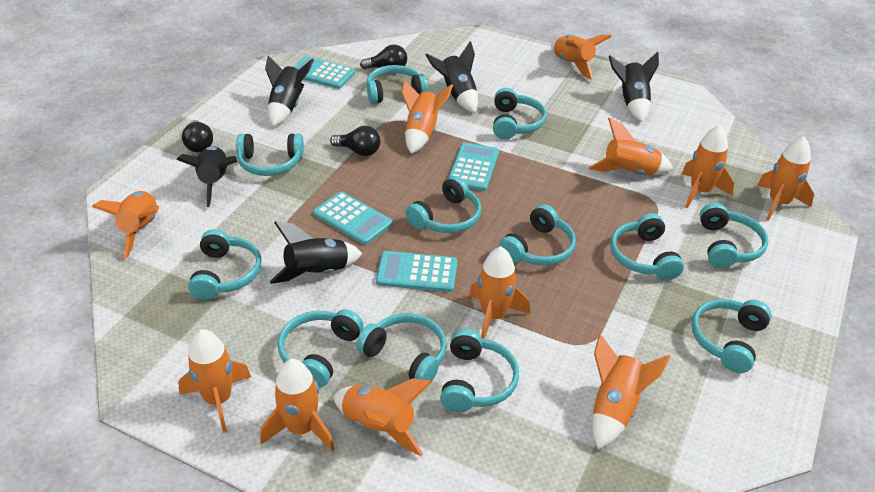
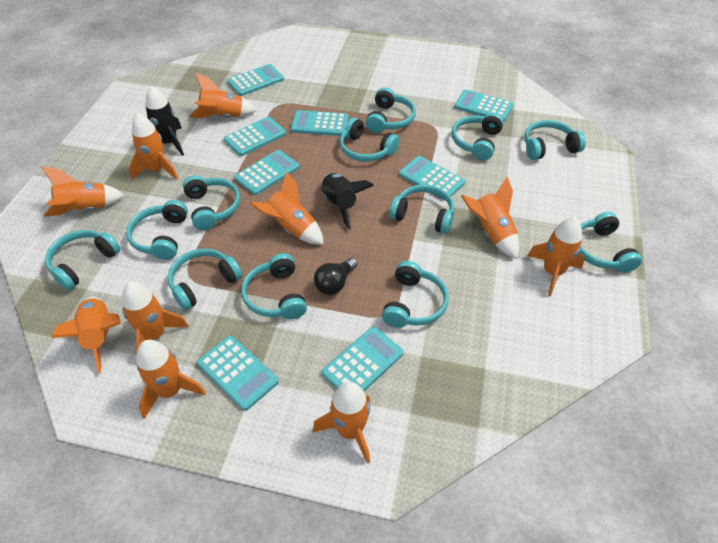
black light bulb: 3 -> 1
black rocket: 5 -> 2
orange rocket: 11 -> 10
turquoise calculator: 4 -> 8

